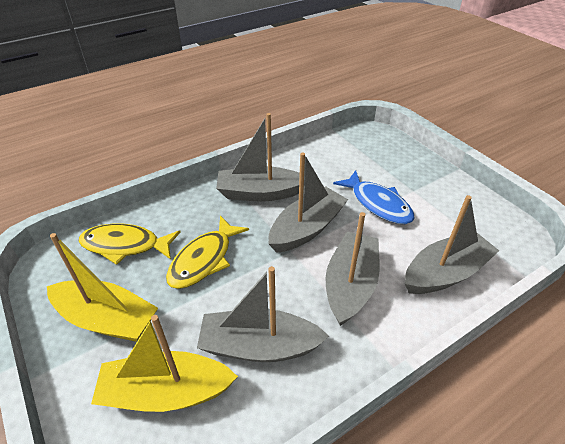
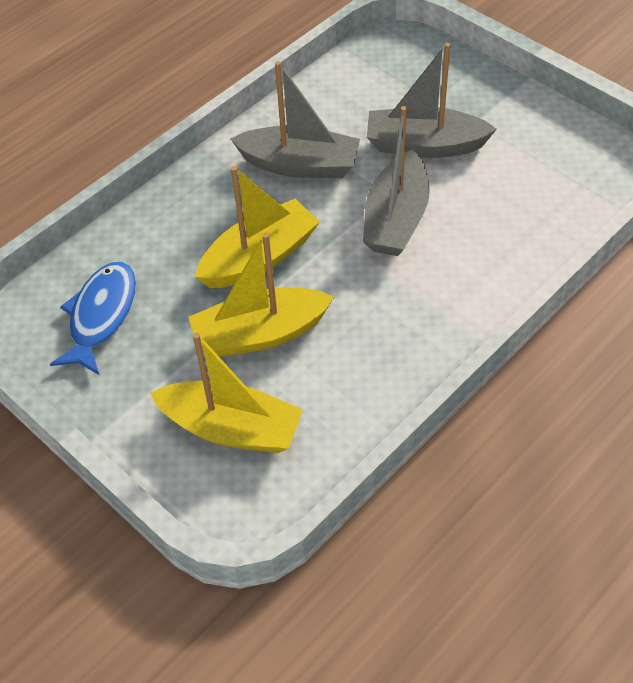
grey boat: 5 -> 3
yellow boat: 2 -> 3
yellow fish: 2 -> 0

